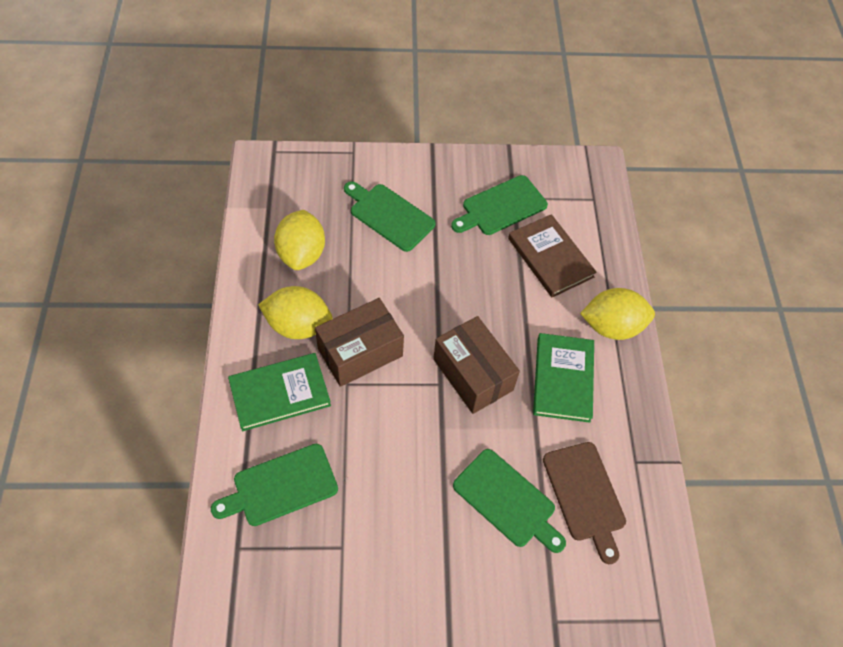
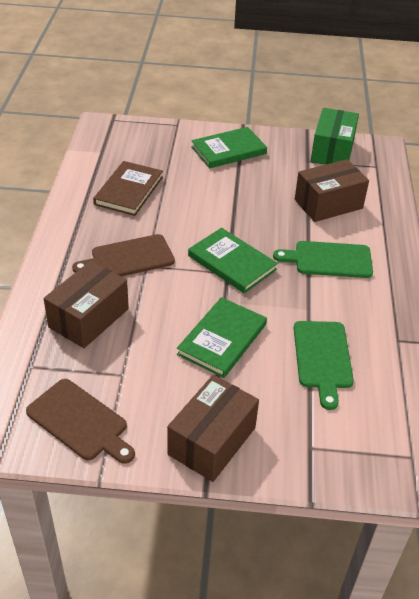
brown box: 2 -> 3
brown cutting board: 1 -> 2
green book: 2 -> 3
green box: 0 -> 1
green cutting board: 4 -> 2
yellow lemon: 3 -> 0

